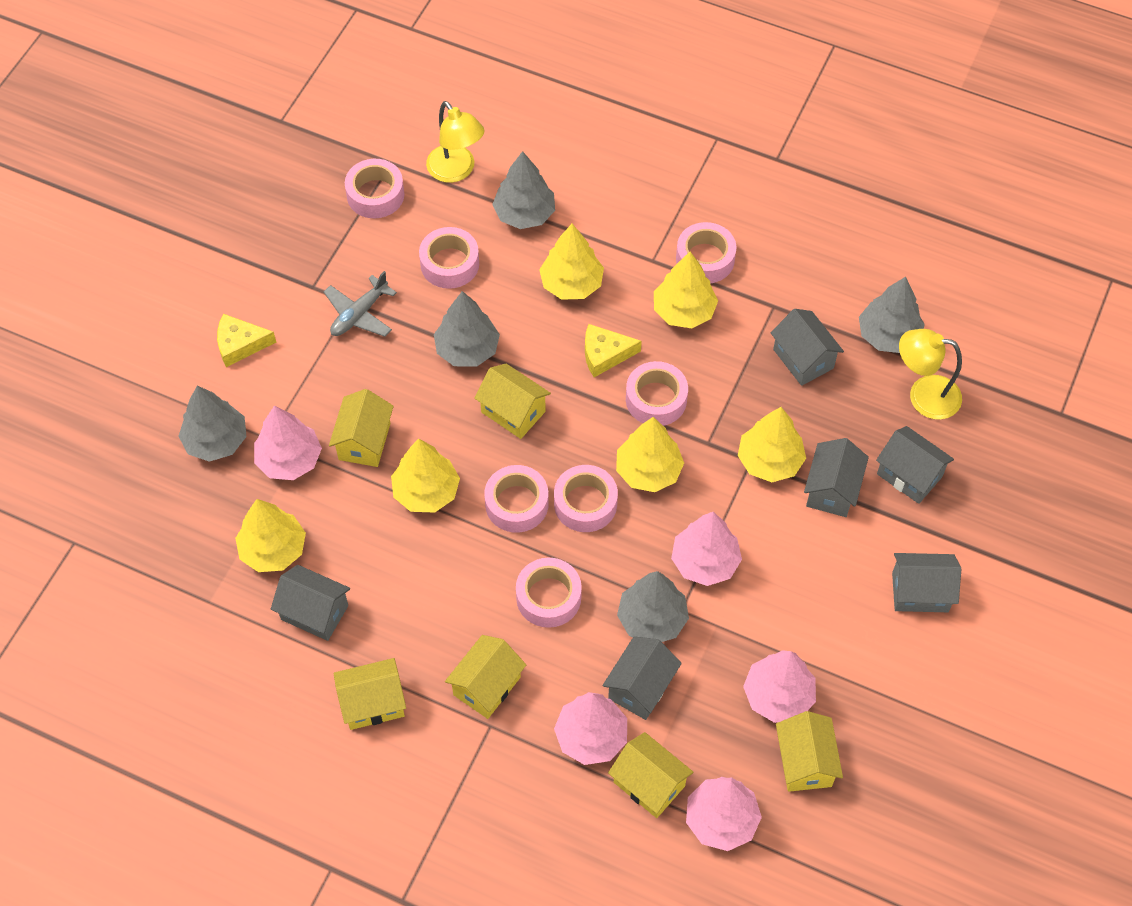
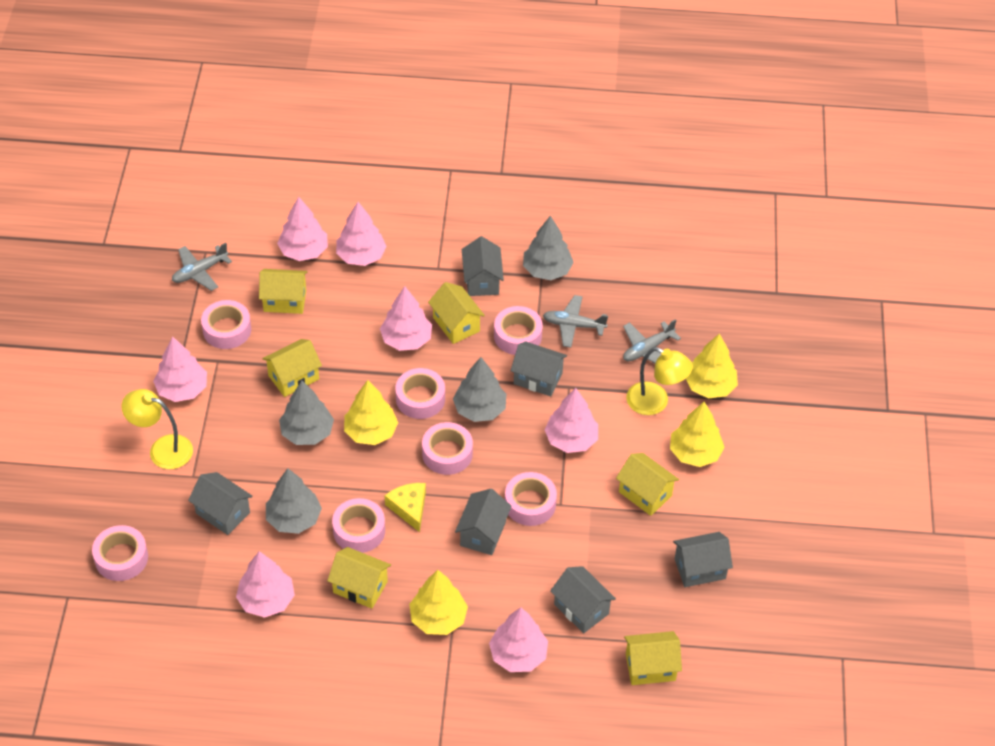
grey plane: 1 -> 3
grey tree: 5 -> 4
pink tree: 5 -> 7
yellow cheese: 2 -> 1
yellow tree: 6 -> 4

